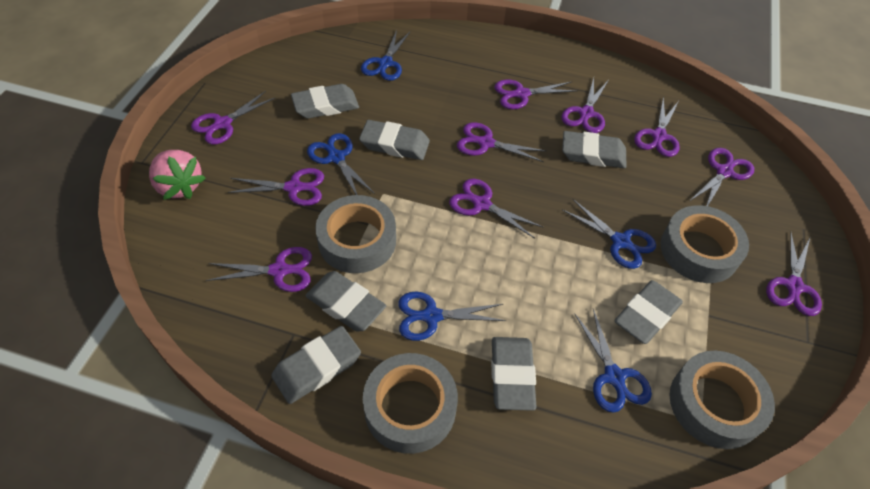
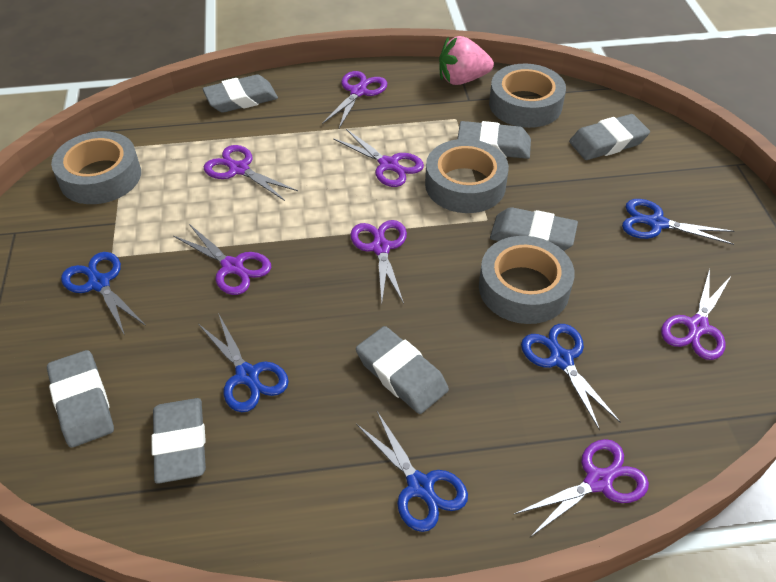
purple scissors: 10 -> 7

